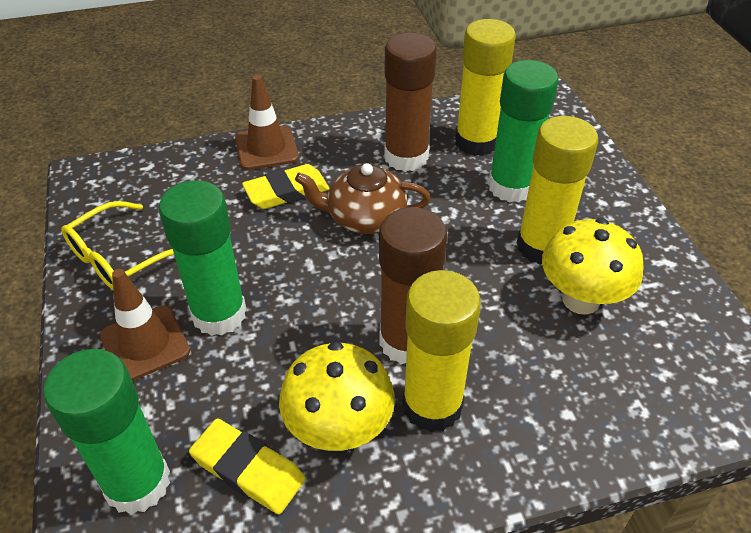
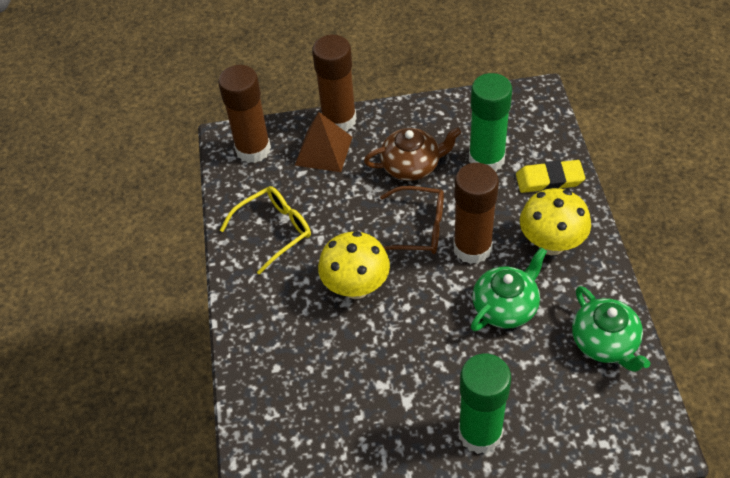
brown glasses: 0 -> 1
brown glue stick: 2 -> 3
brown pyramid: 0 -> 1
brown traffic cone: 2 -> 0
green glue stick: 3 -> 2
green teapot: 0 -> 2
yellow eraser: 2 -> 1
yellow glue stick: 3 -> 0

